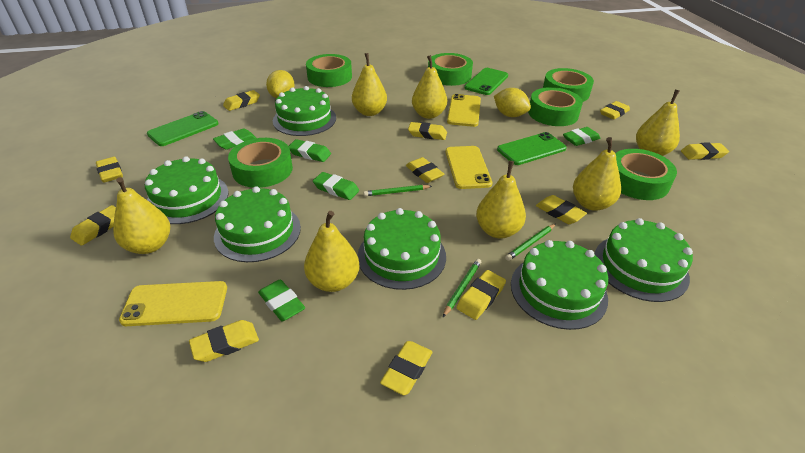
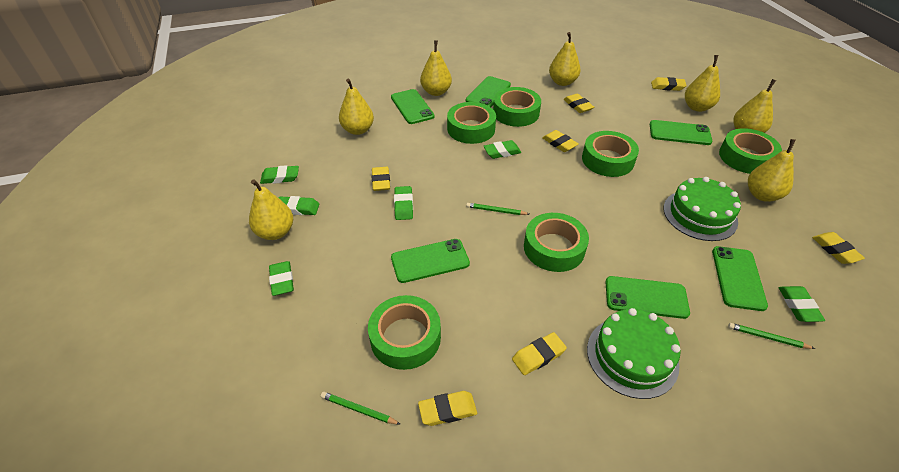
green cake: 6 -> 2
green eraser: 5 -> 6
green phone: 3 -> 6
yellow eraser: 11 -> 7
yellow lemon: 2 -> 0
yellow phone: 3 -> 0

